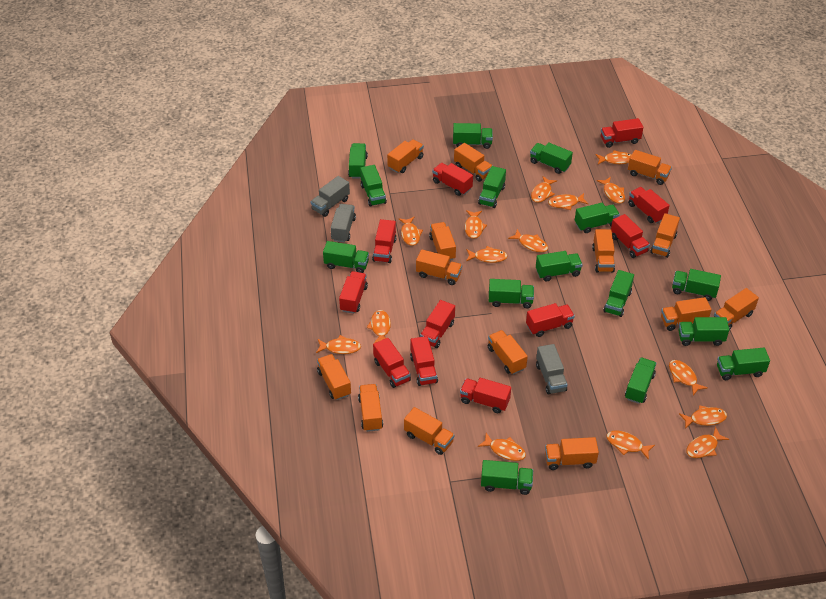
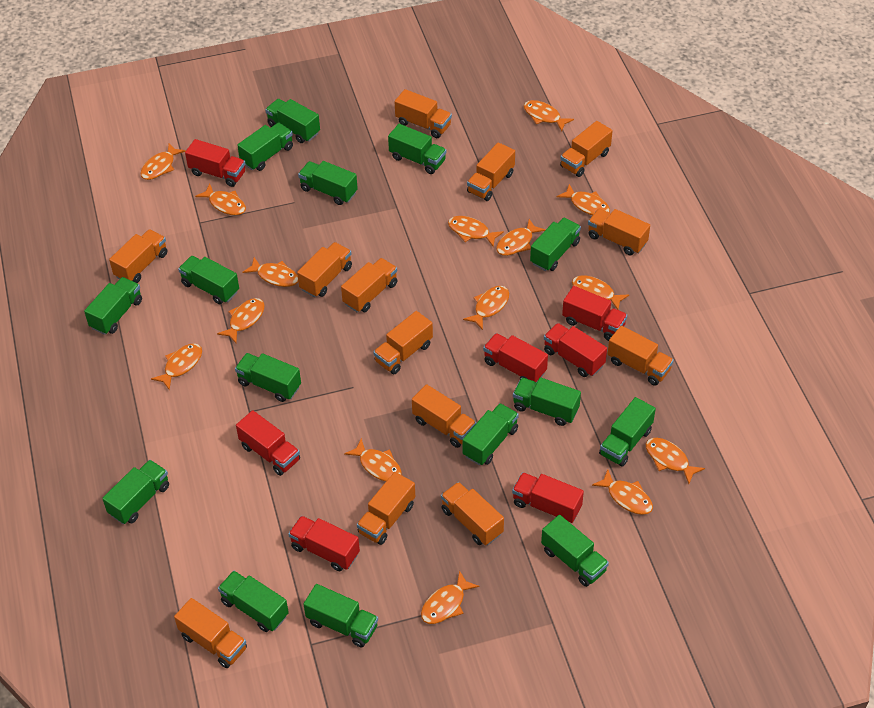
grey truck: 3 -> 0
orange truck: 14 -> 13
red truck: 11 -> 7

